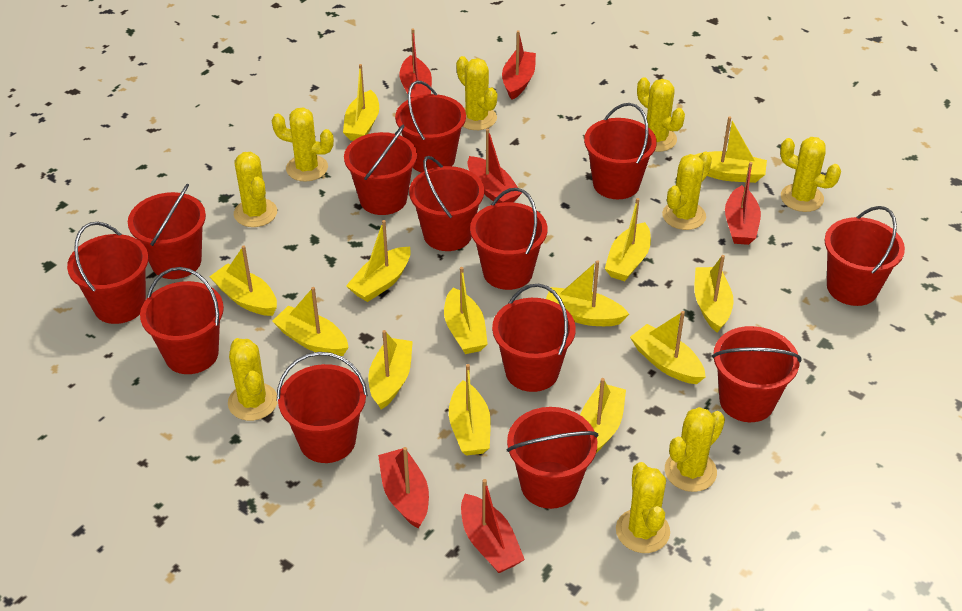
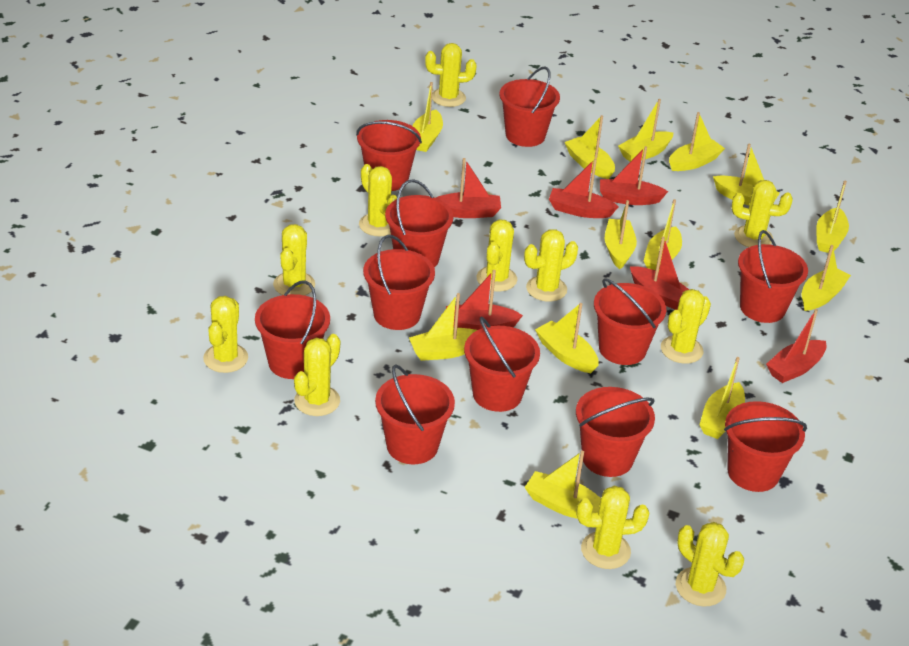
red bucket: 13 -> 11
yellow cactus: 9 -> 11

